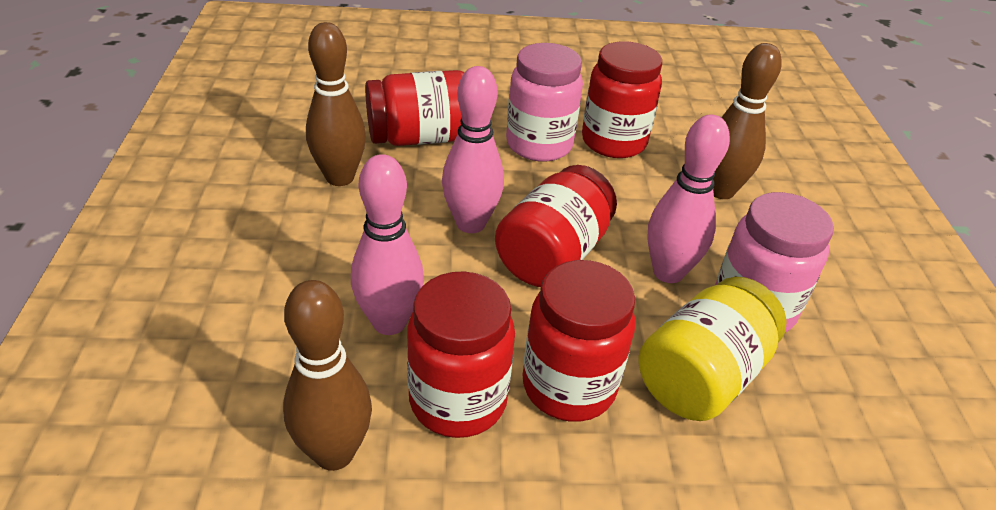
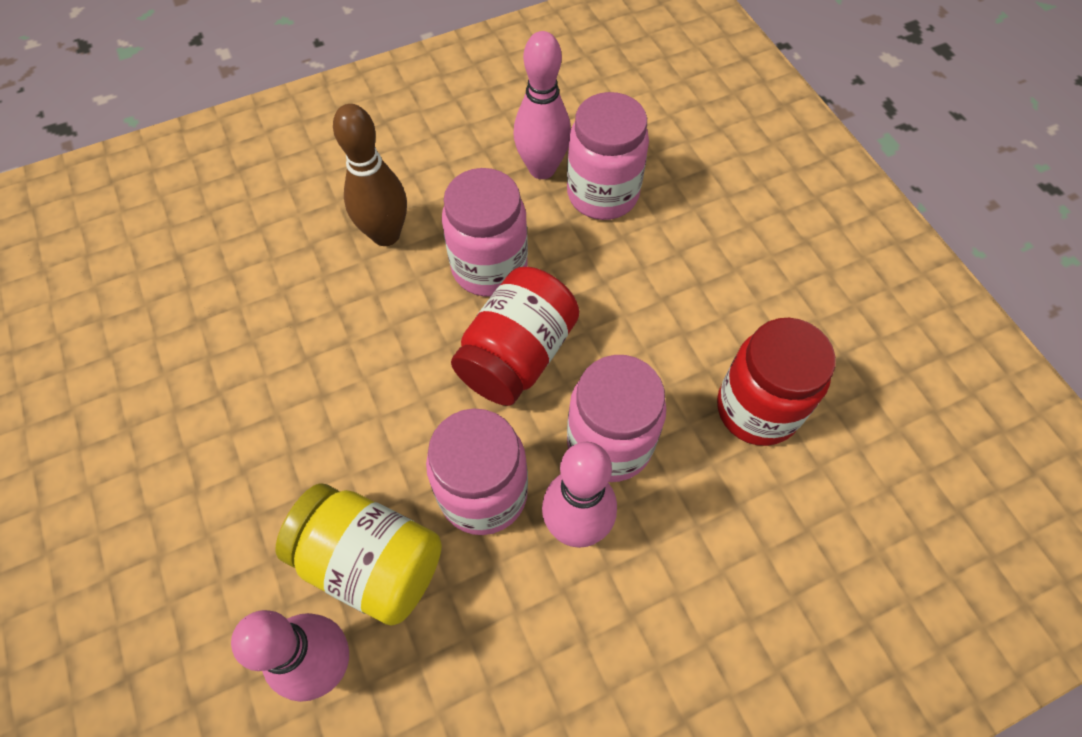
brown bowling pin: 3 -> 1
pink jar: 2 -> 4
red jar: 5 -> 2

